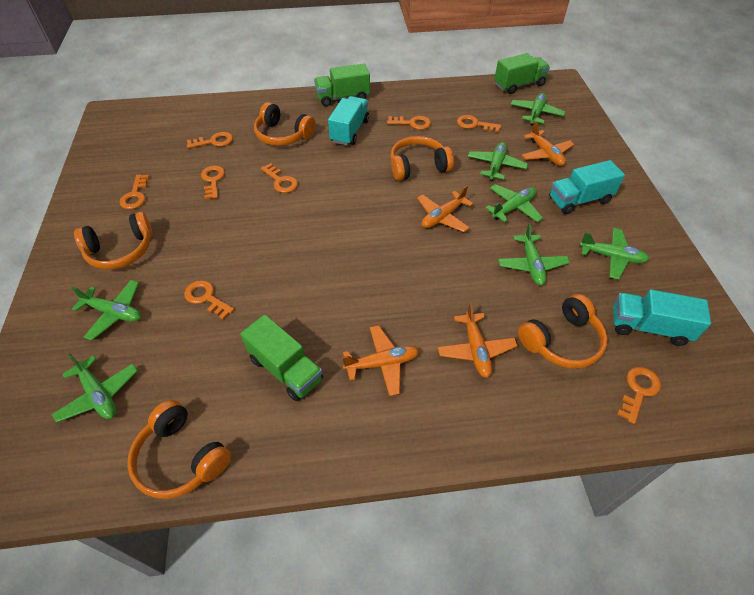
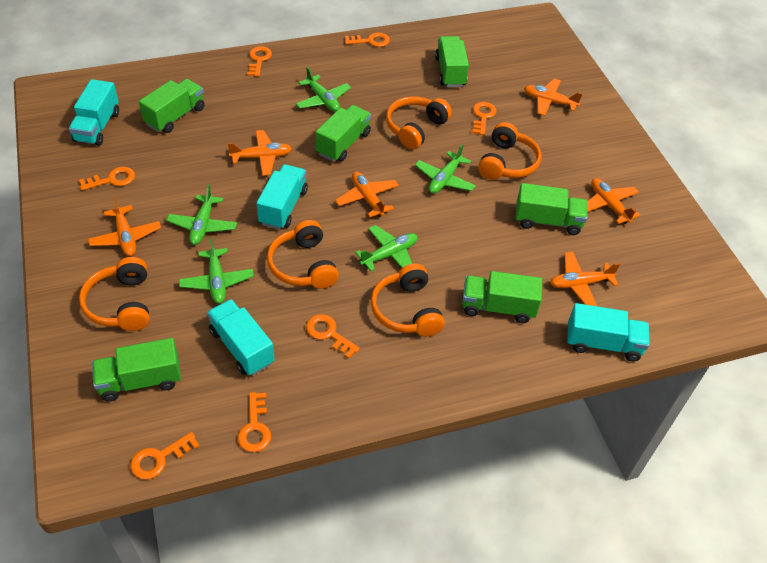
green plane: 7 -> 5
green truck: 3 -> 6
orange key: 8 -> 7
orange plane: 4 -> 6
turquoise truck: 3 -> 4

